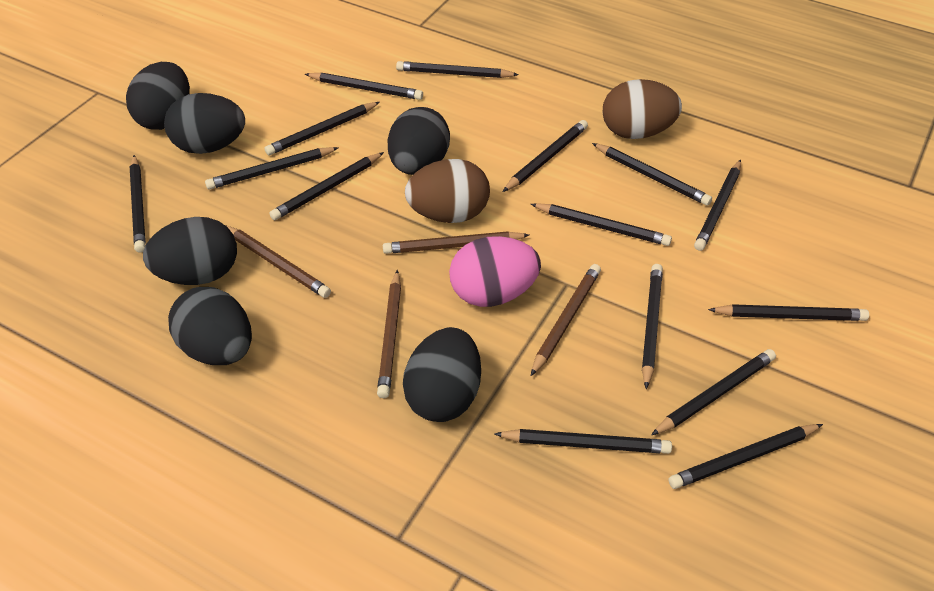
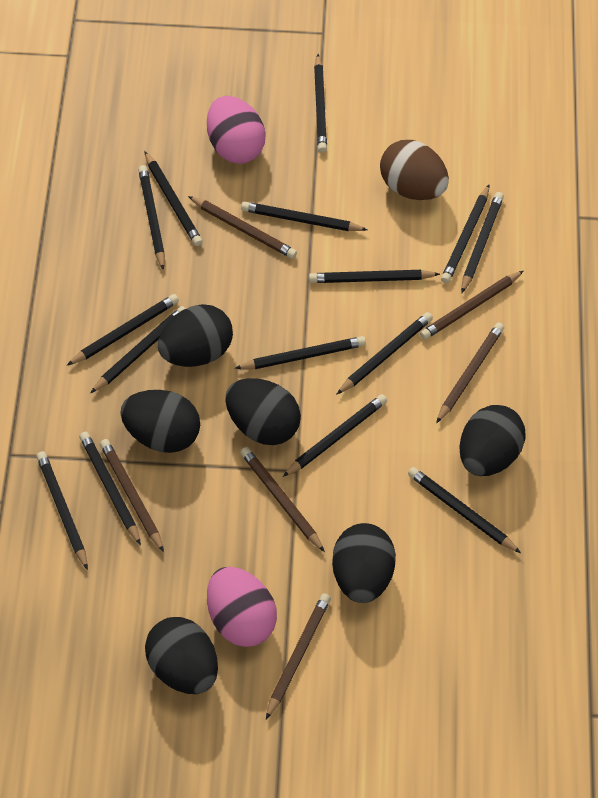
brown egg: 2 -> 1
brown pencil: 4 -> 6
pink egg: 1 -> 2

